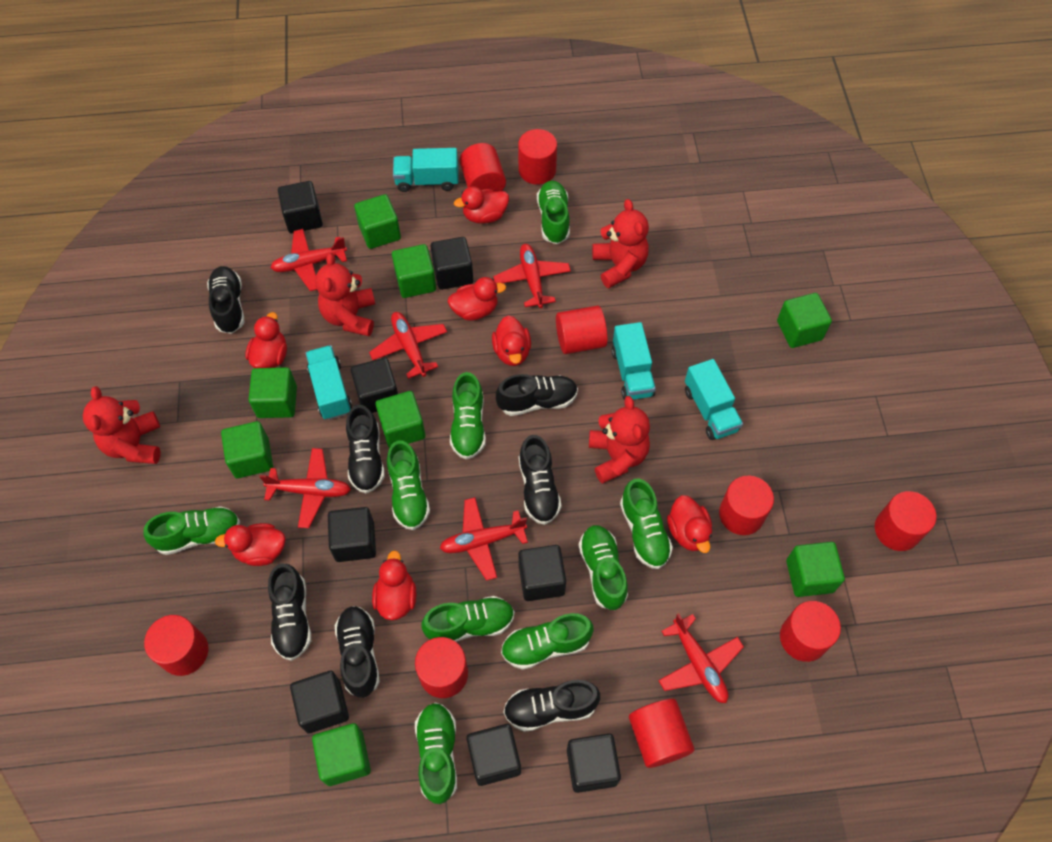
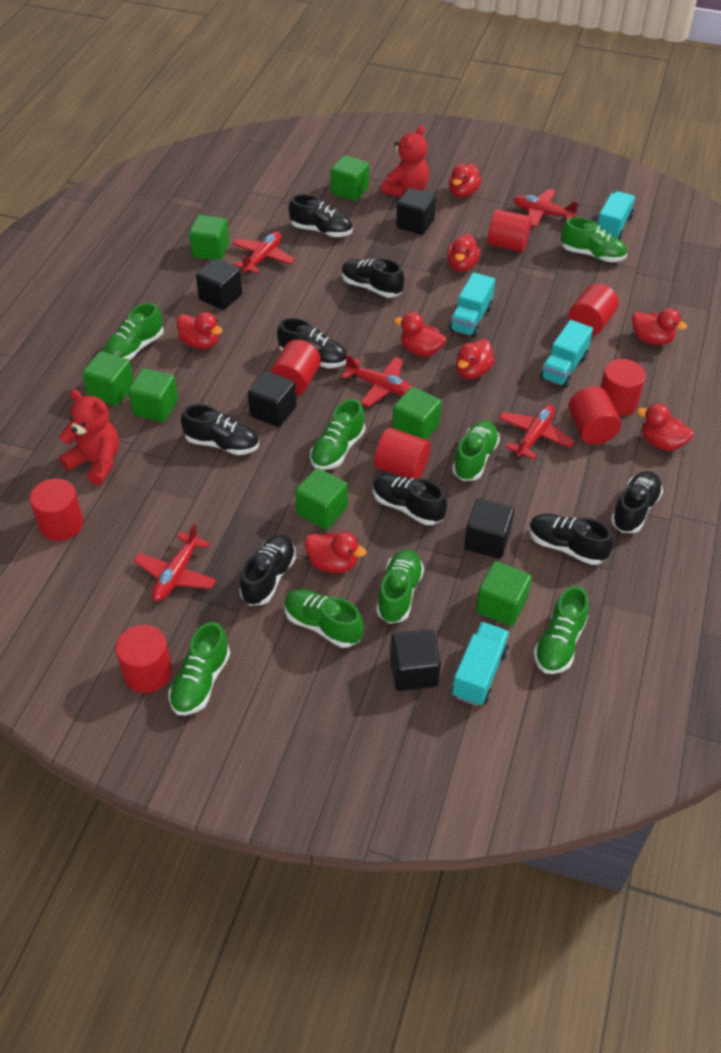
black cube: 8 -> 5
black shoe: 7 -> 8
green cube: 8 -> 7
green shoe: 9 -> 8
red cylinder: 9 -> 8
red duck: 7 -> 8
red plane: 6 -> 5
red teddy bear: 4 -> 2

